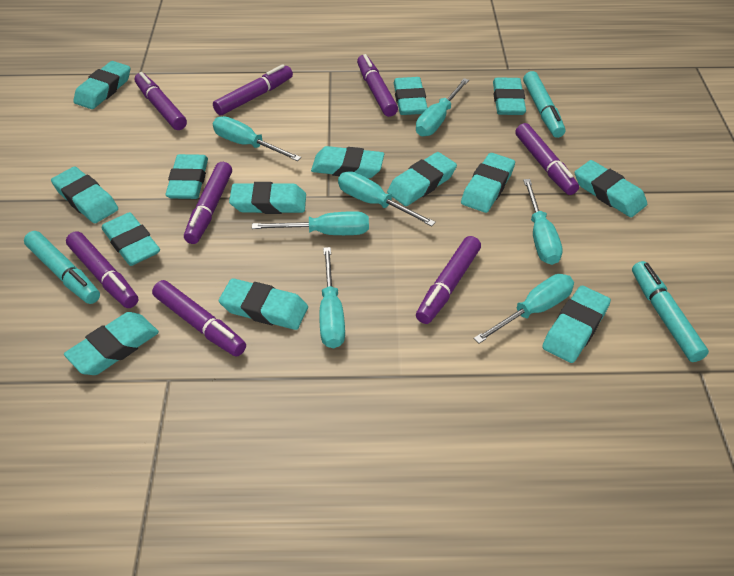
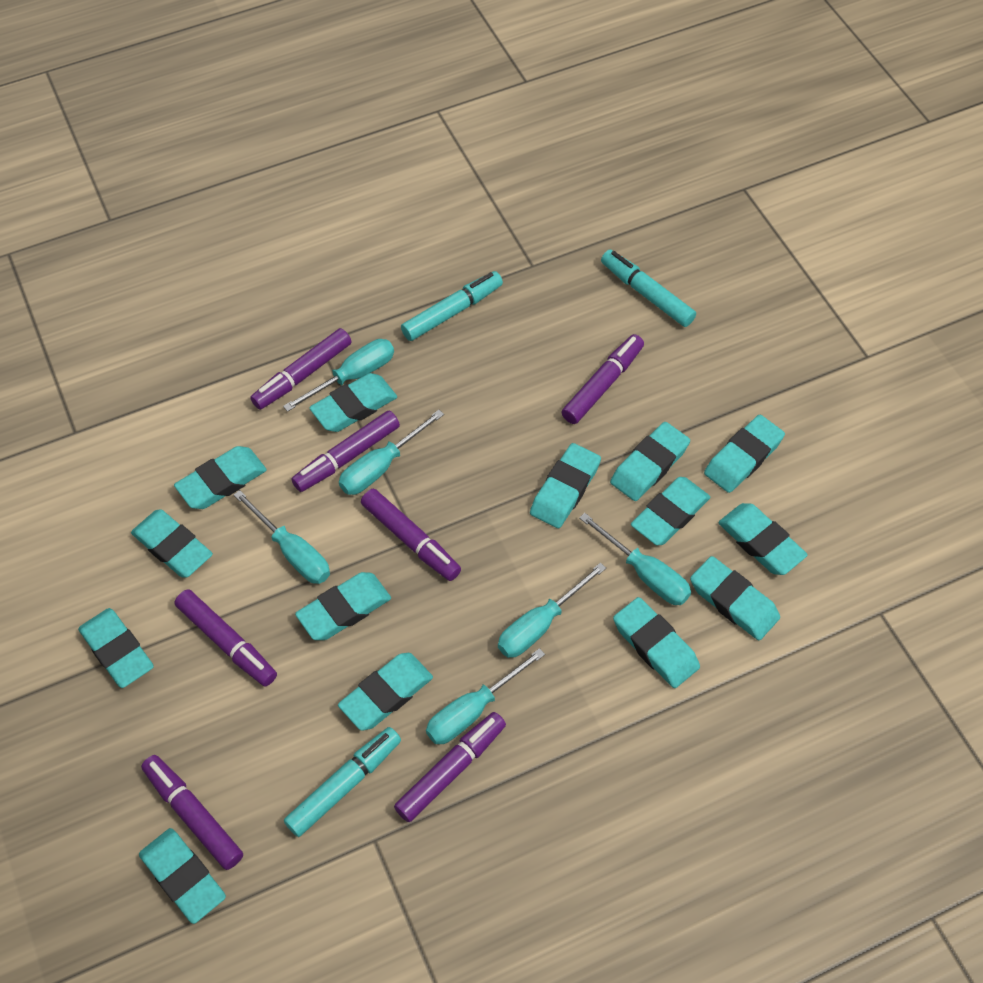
purple marker: 8 -> 7
turquoise screwdriver: 7 -> 6

